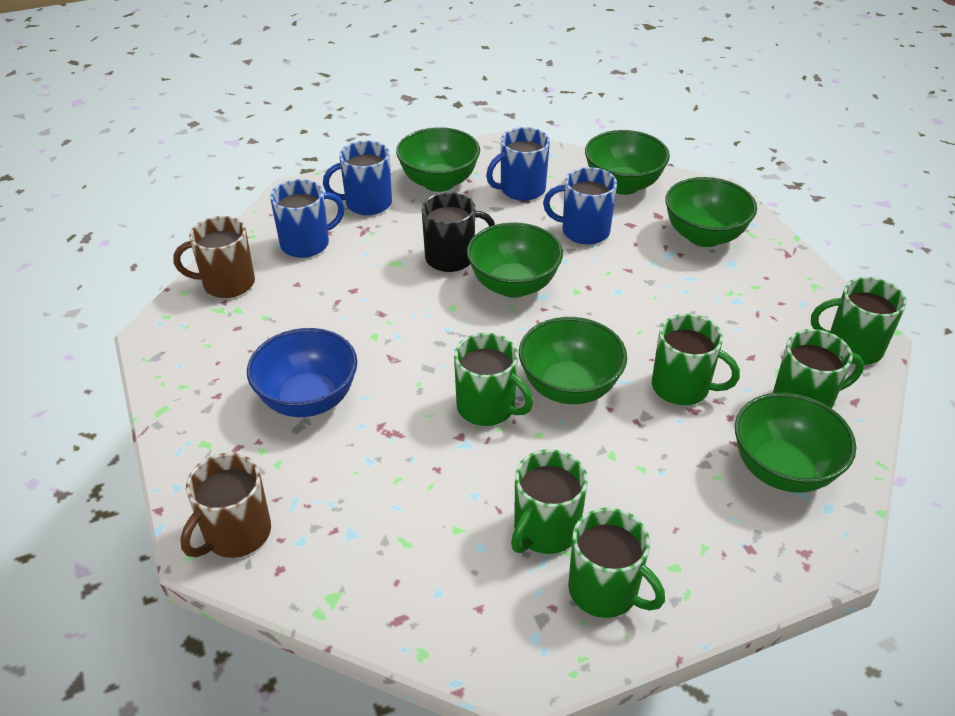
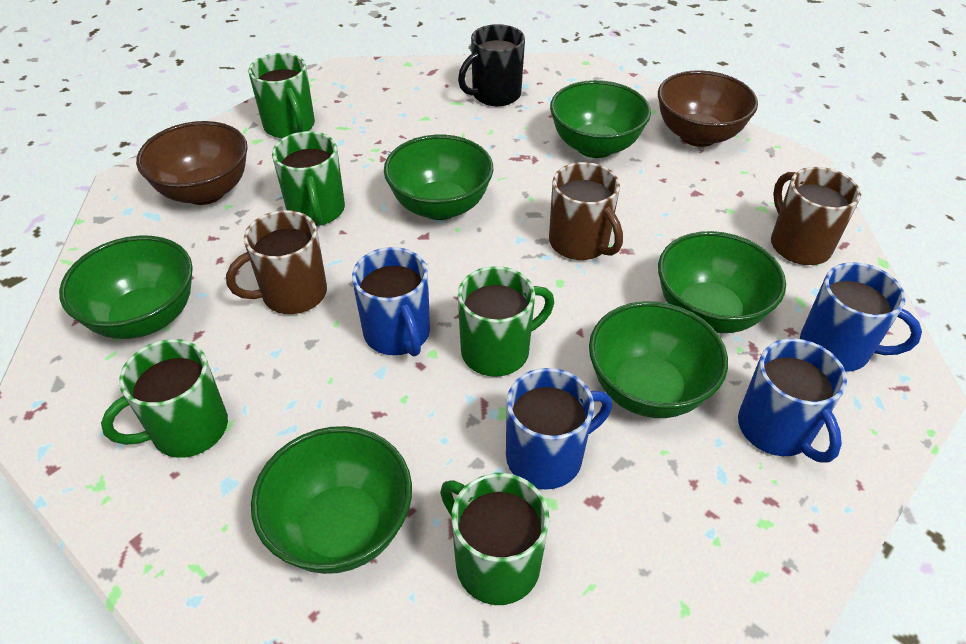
blue bowl: 1 -> 0
brown bowl: 0 -> 2
brown mug: 2 -> 3
green mug: 6 -> 5

